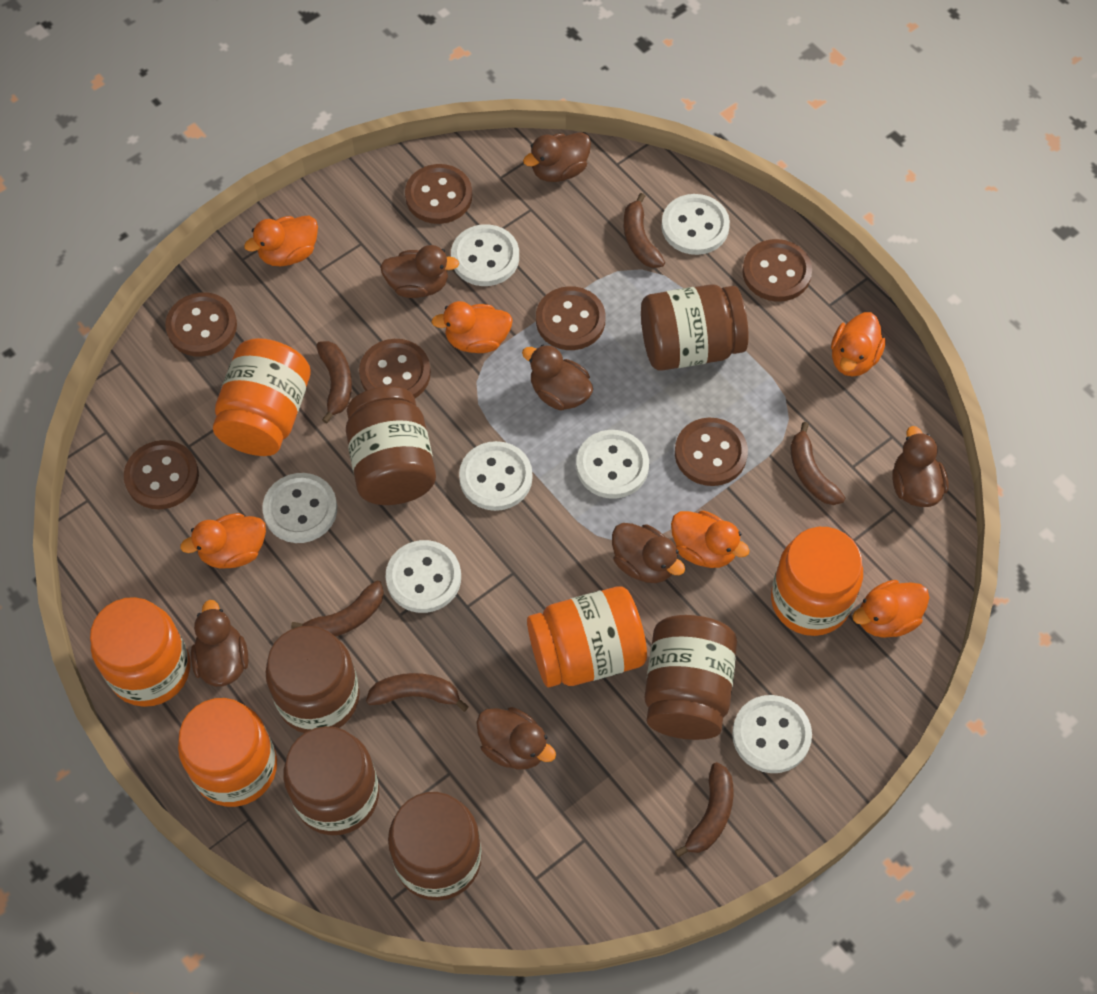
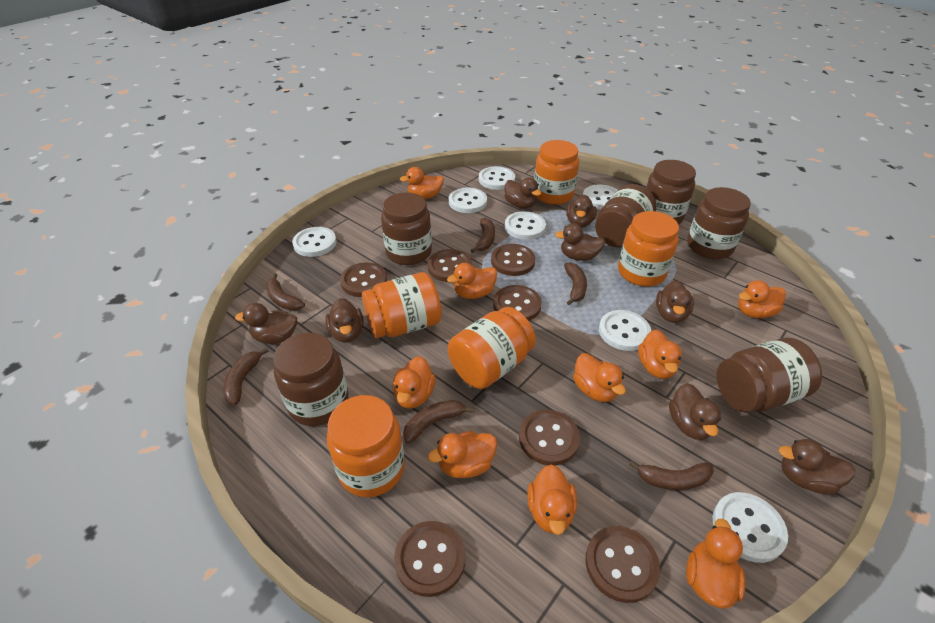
brown duck: 7 -> 8
orange duck: 6 -> 9

